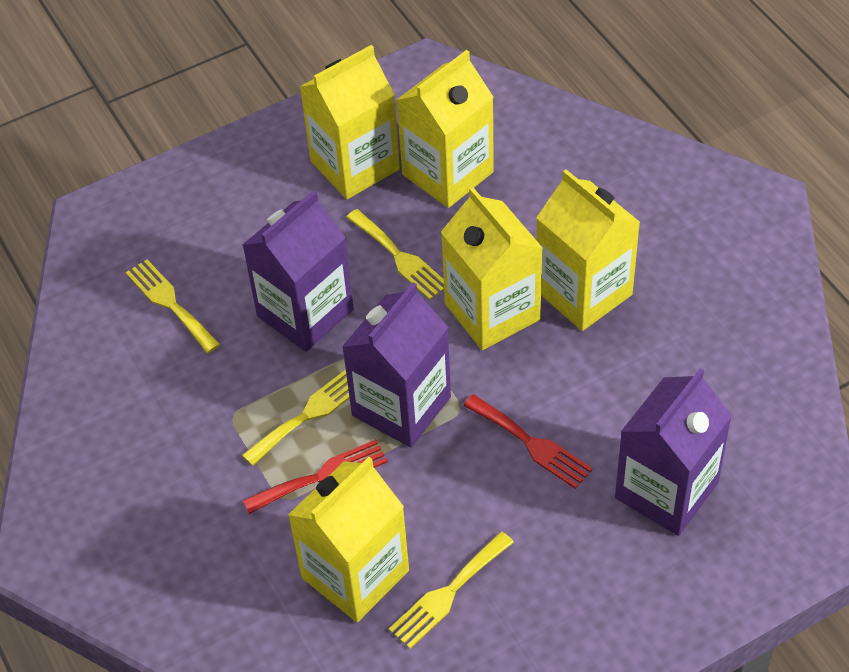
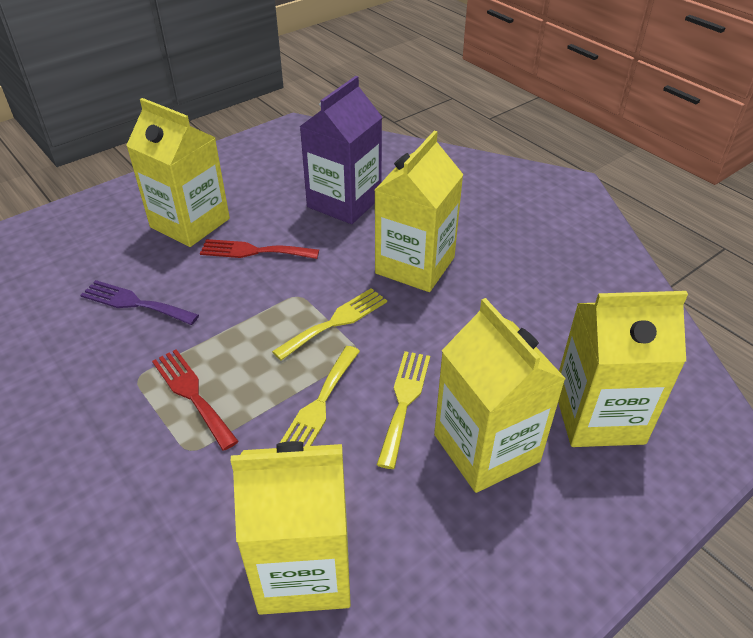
purple carton: 3 -> 1
purple fork: 0 -> 1
yellow fork: 4 -> 3

